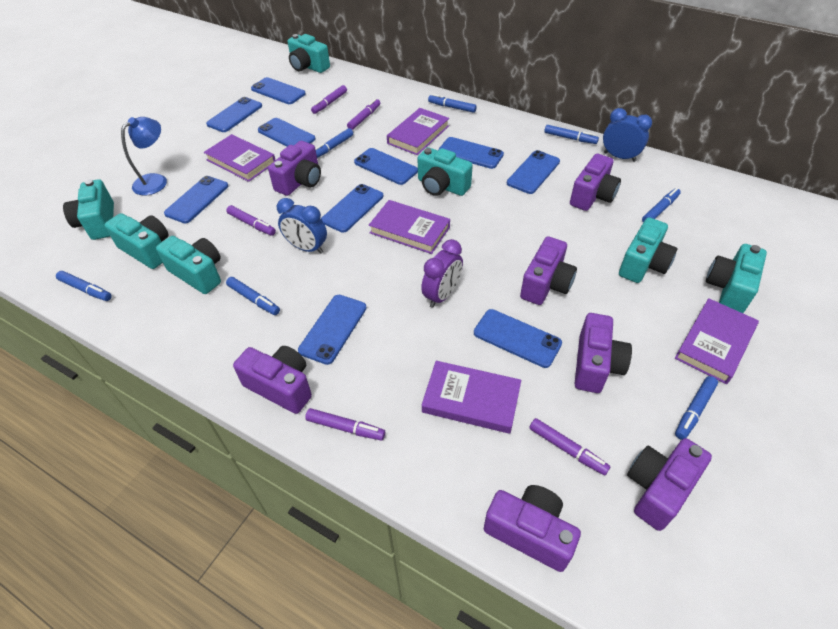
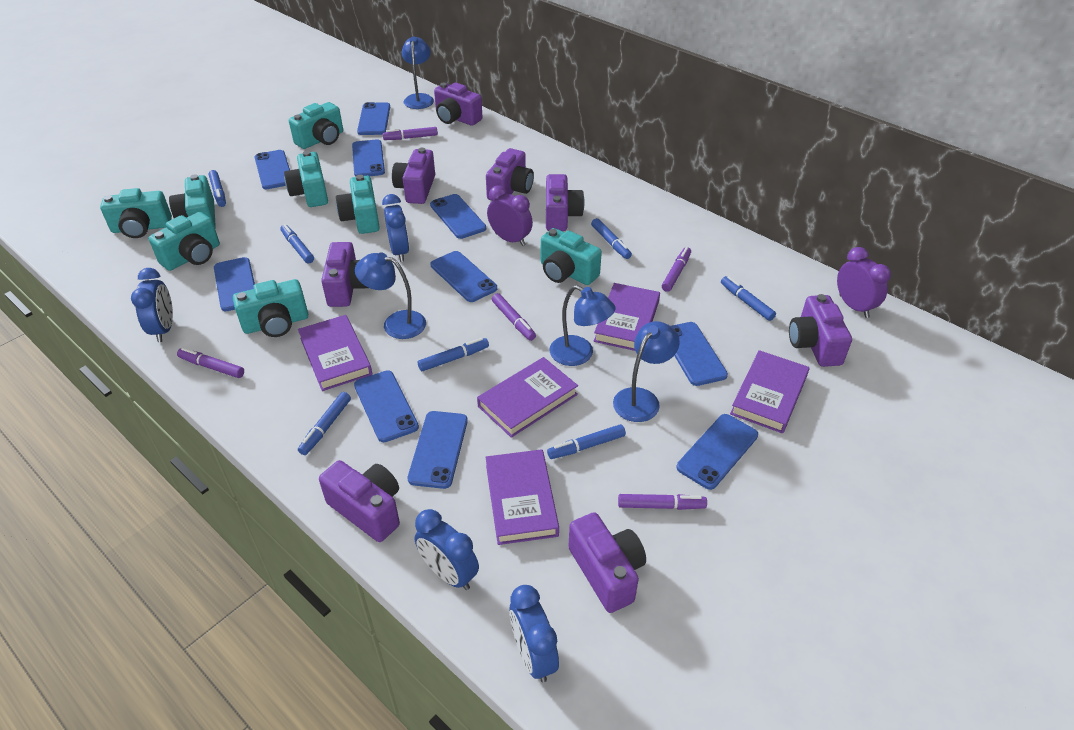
blue clock: 2 -> 4
blue lamp: 1 -> 4
purple camera: 7 -> 8
purple clock: 1 -> 2
turquoise camera: 7 -> 8

